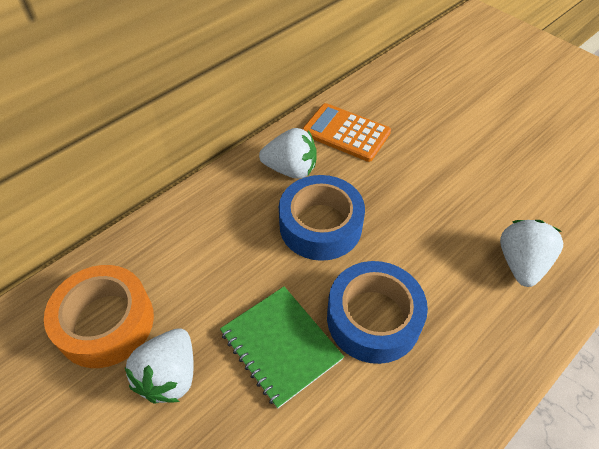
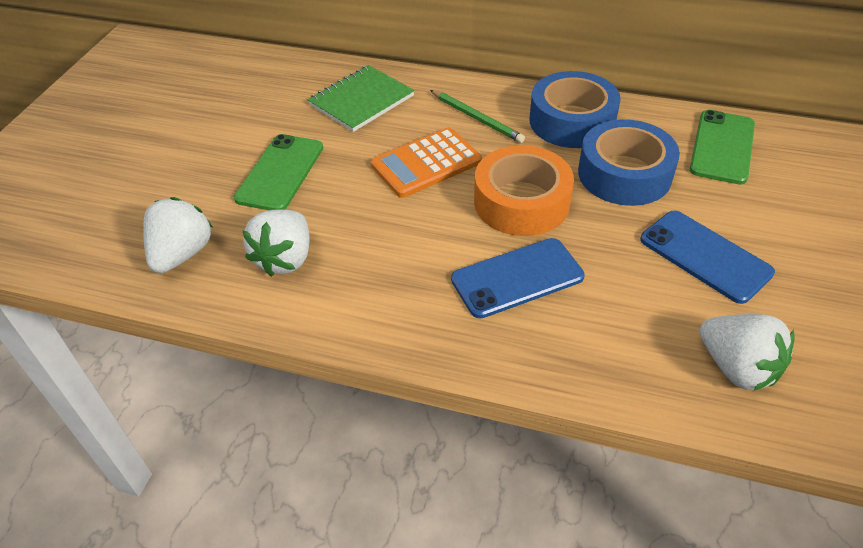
blue phone: 0 -> 2
green pencil: 0 -> 1
green phone: 0 -> 2

